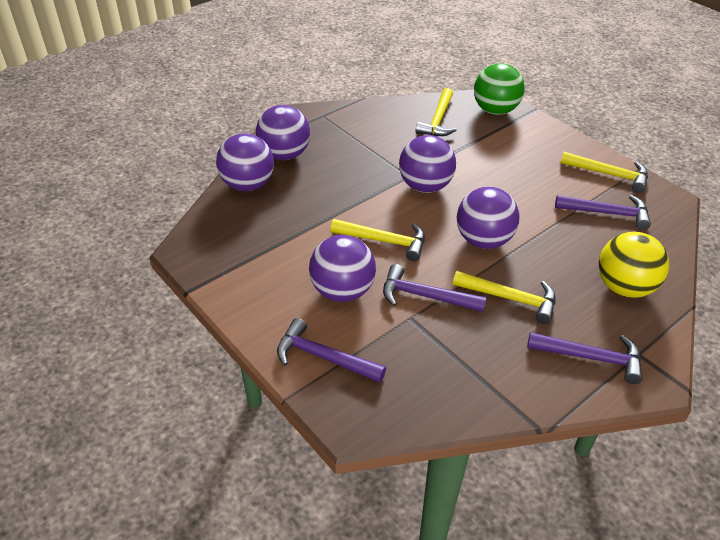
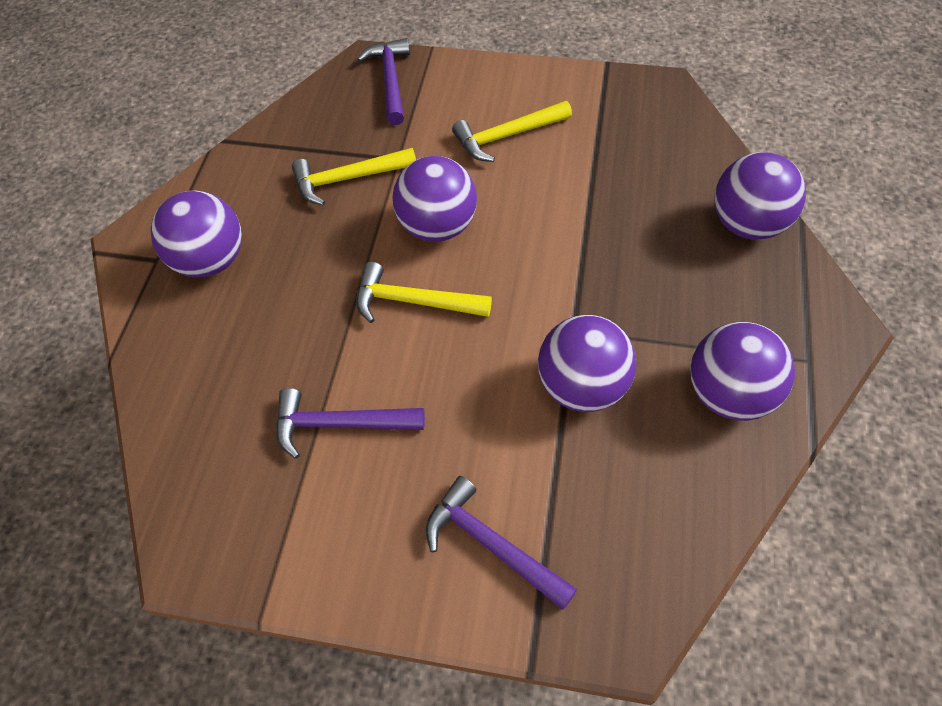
green ball: 1 -> 0
purple hammer: 4 -> 3
yellow ball: 1 -> 0
yellow hammer: 4 -> 3

